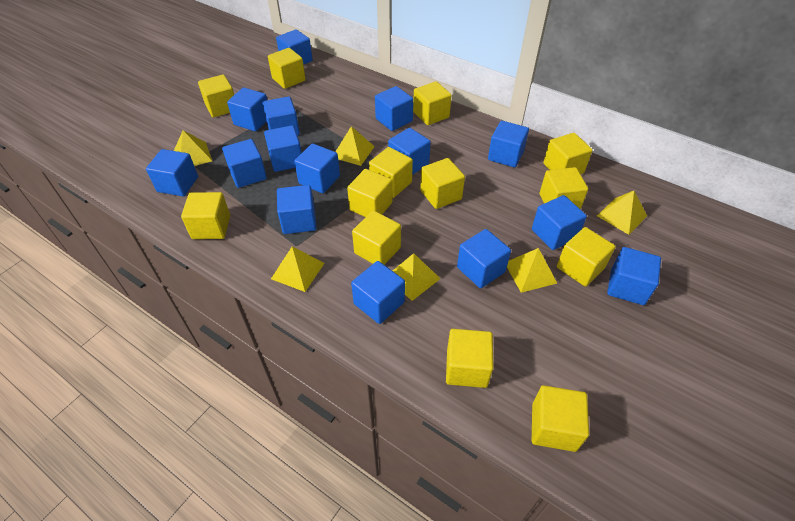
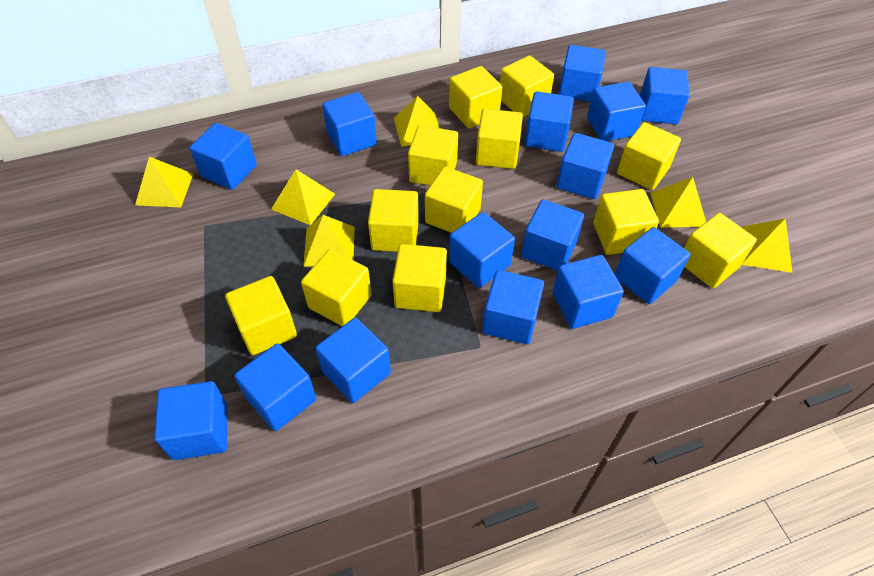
yellow cube: 13 -> 12

